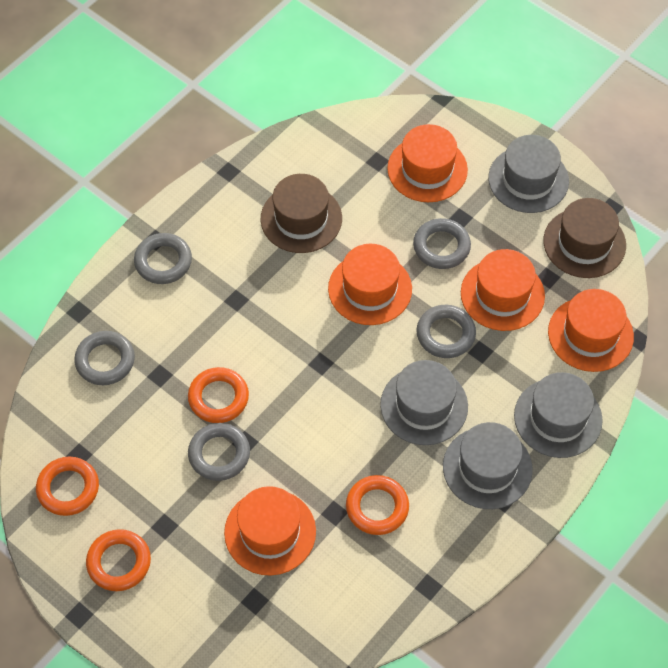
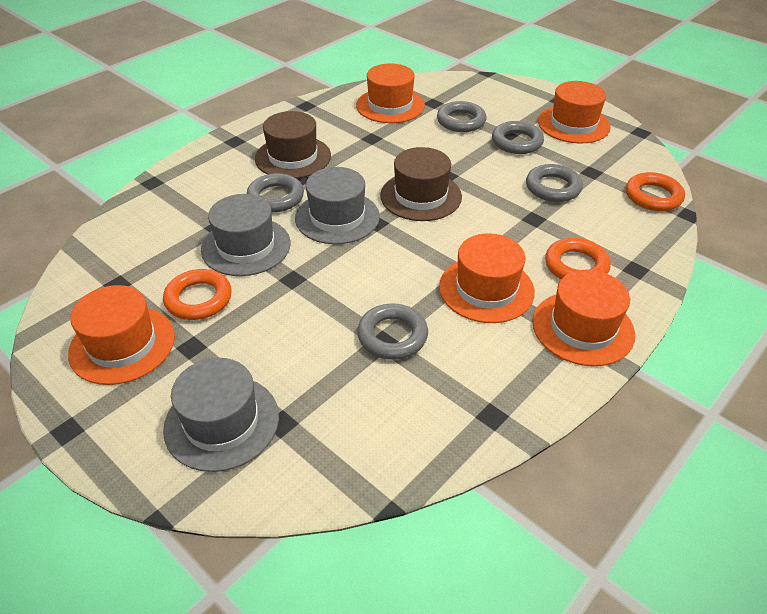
grey hat: 4 -> 3
orange ring: 4 -> 3

